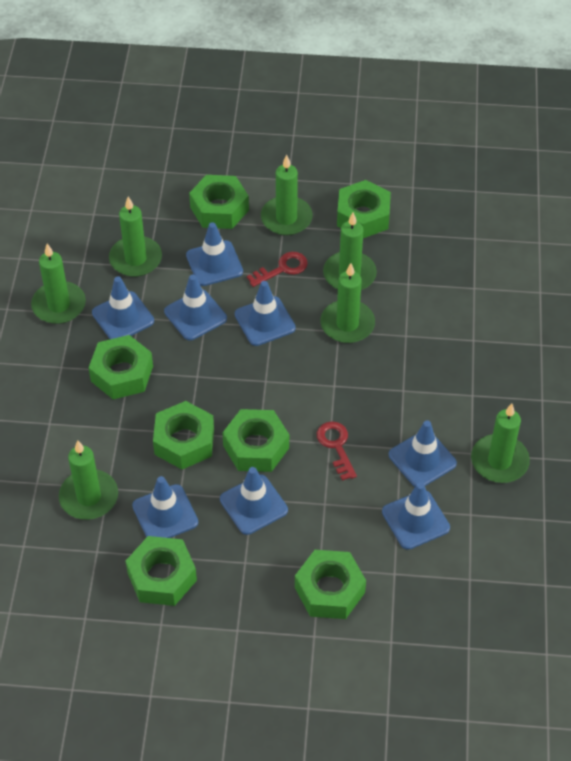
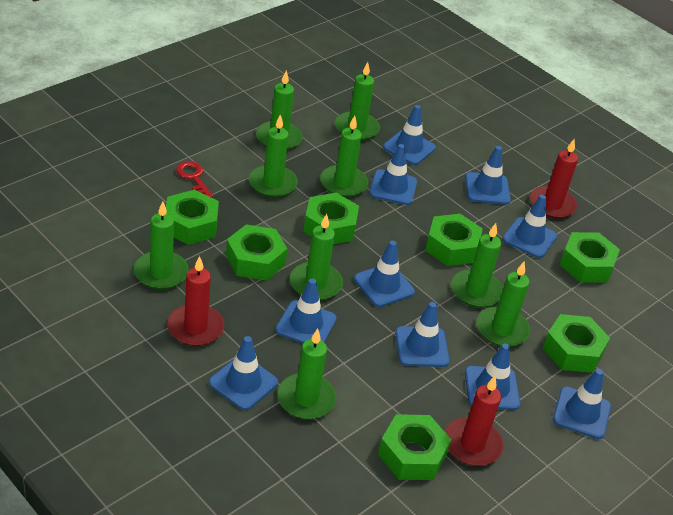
blue traffic cone: 8 -> 10
green candle: 7 -> 9
red candle: 0 -> 3
red key: 2 -> 1

